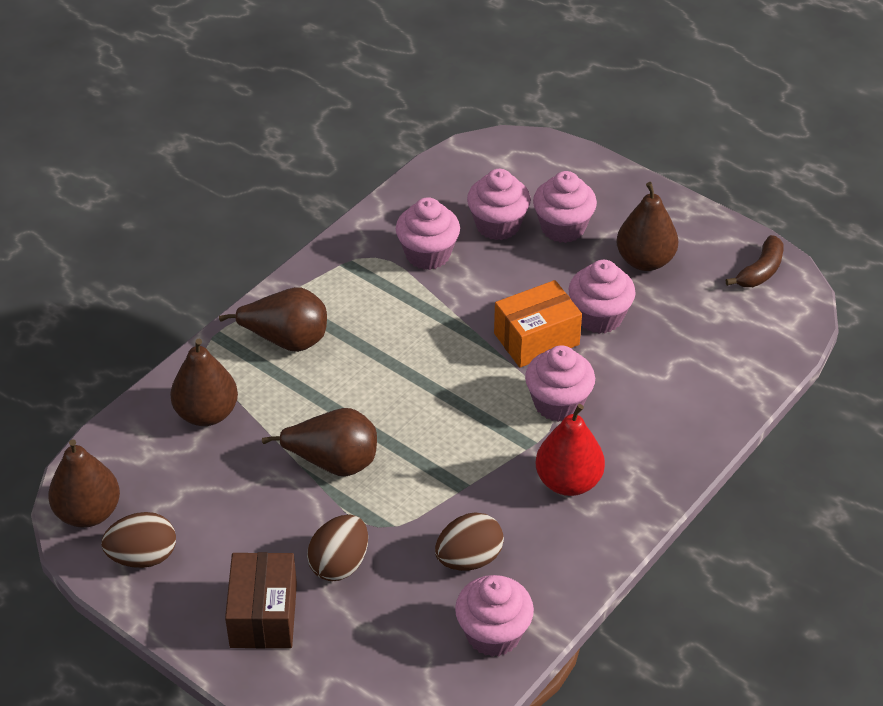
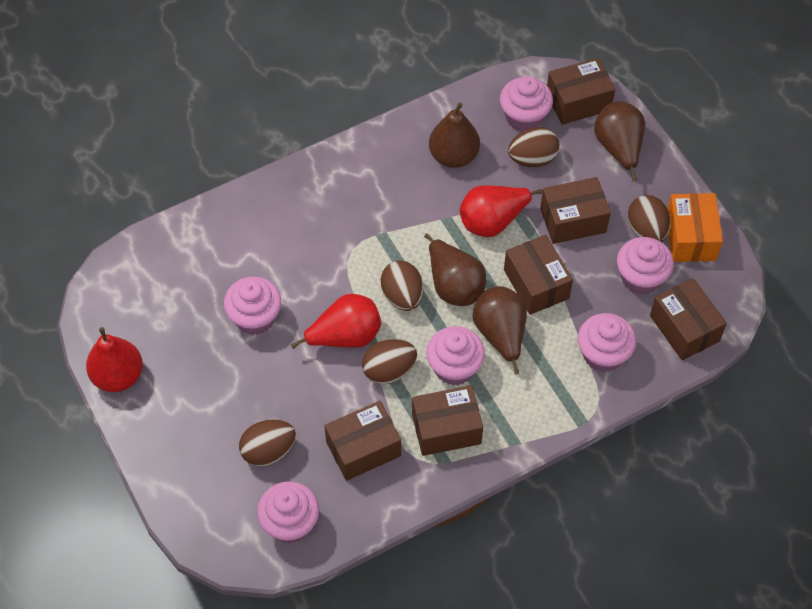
brown banana: 1 -> 0
brown box: 1 -> 6
brown egg: 3 -> 5
brown pear: 5 -> 4
red pear: 1 -> 3

